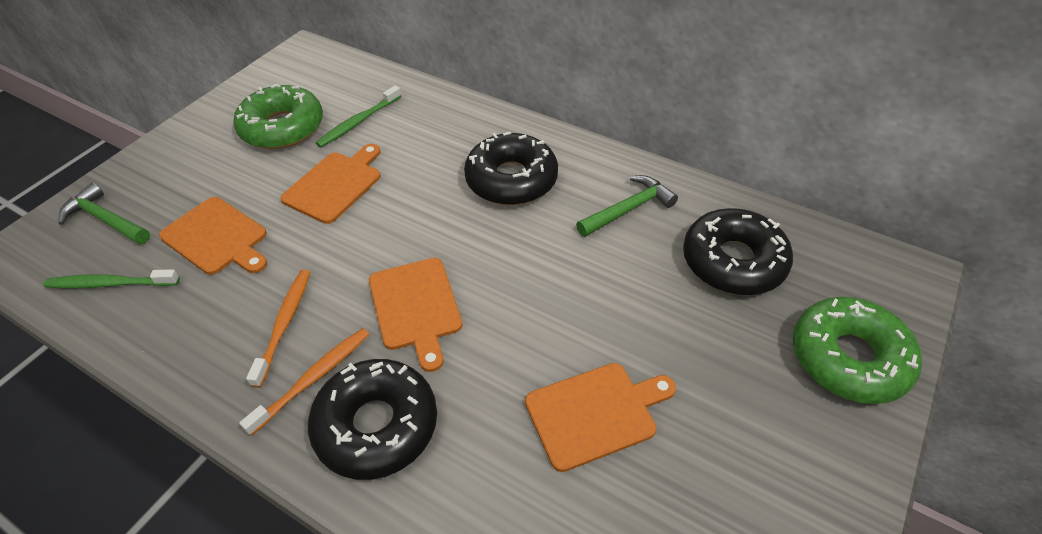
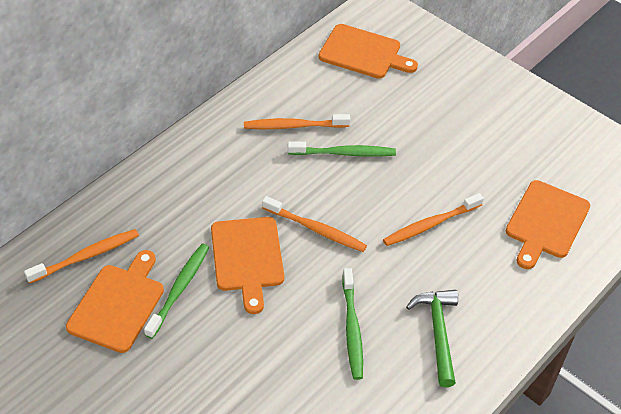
black donut: 3 -> 0
green donut: 2 -> 0
green hammer: 2 -> 1
green toothbrush: 2 -> 3
orange toothbrush: 2 -> 4

